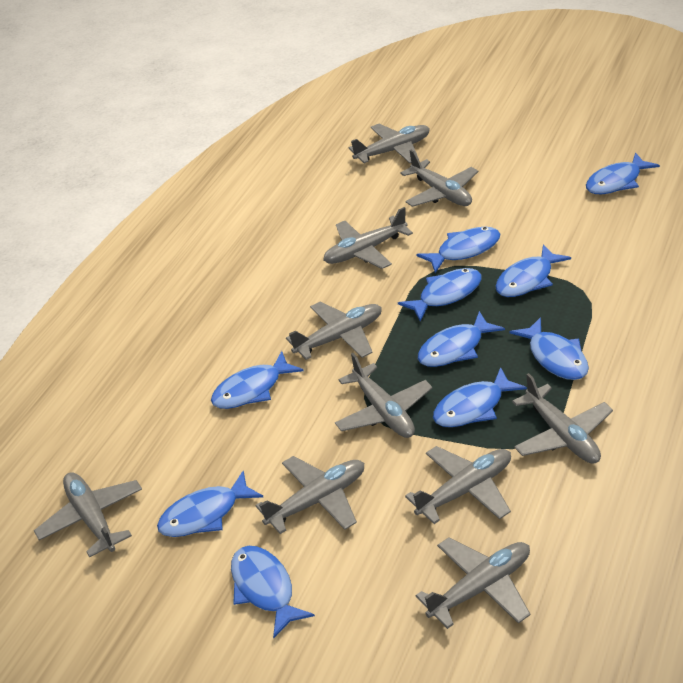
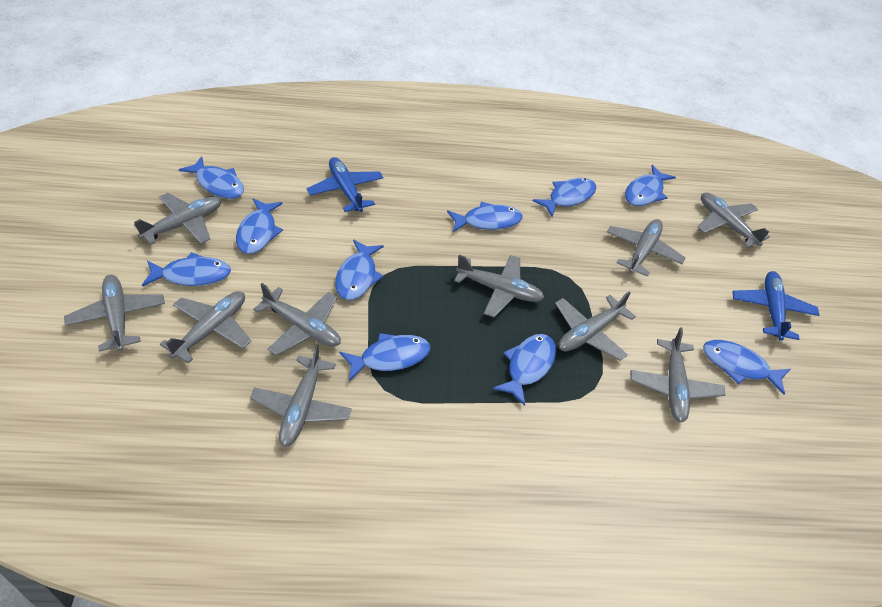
blue plane: 0 -> 2

